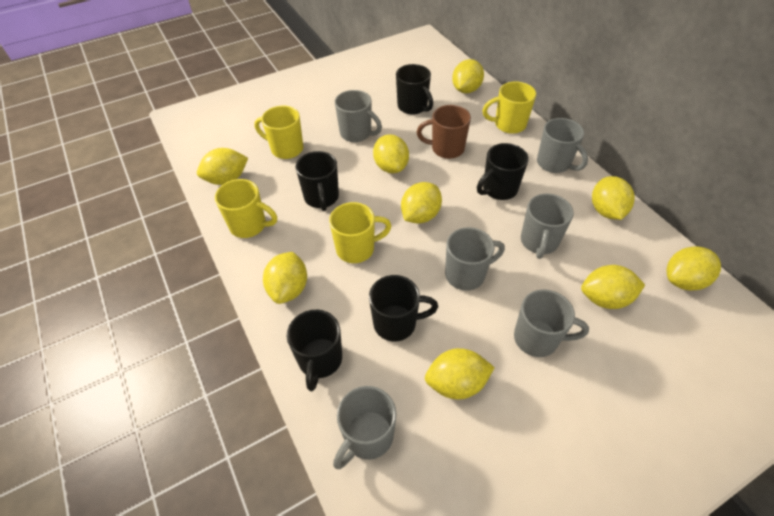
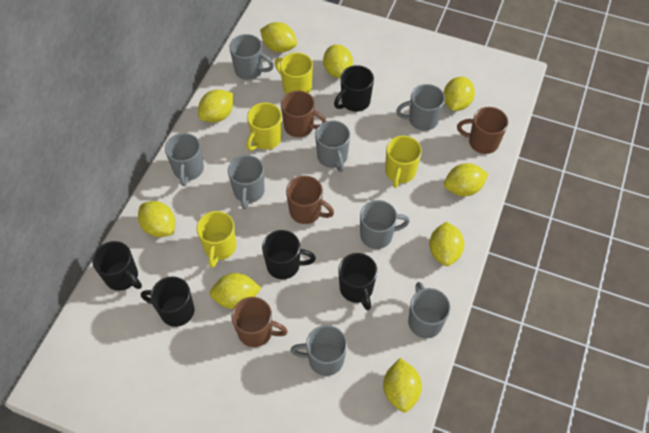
brown mug: 1 -> 4
grey mug: 6 -> 8

